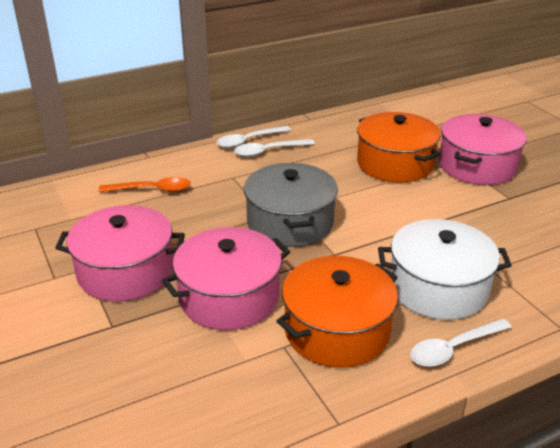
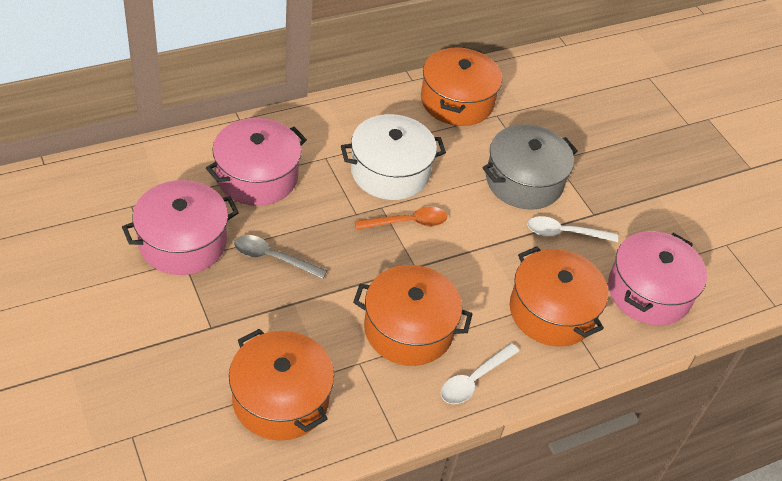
grey spoon: 0 -> 1
orange pot: 2 -> 4
white spoon: 3 -> 2

